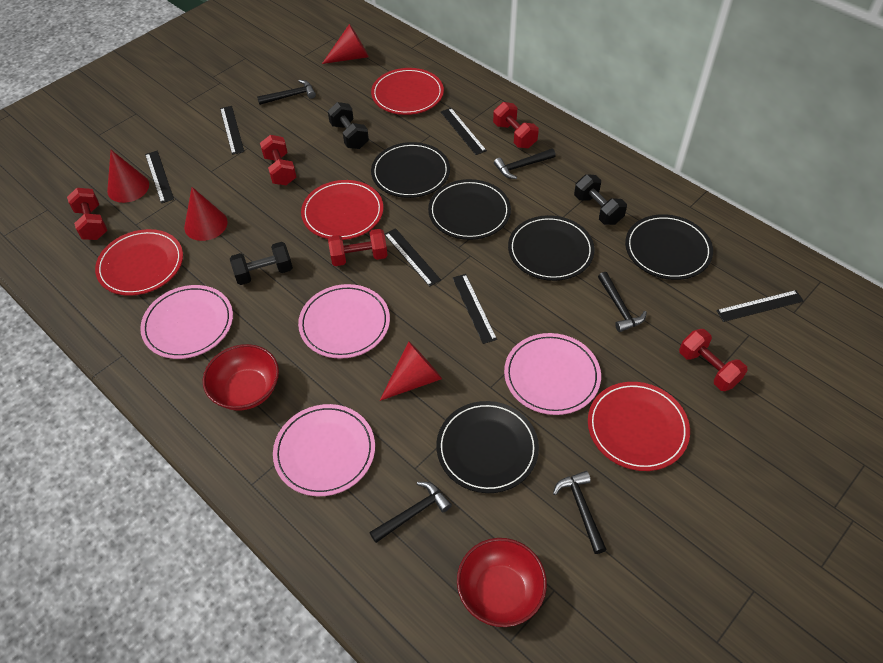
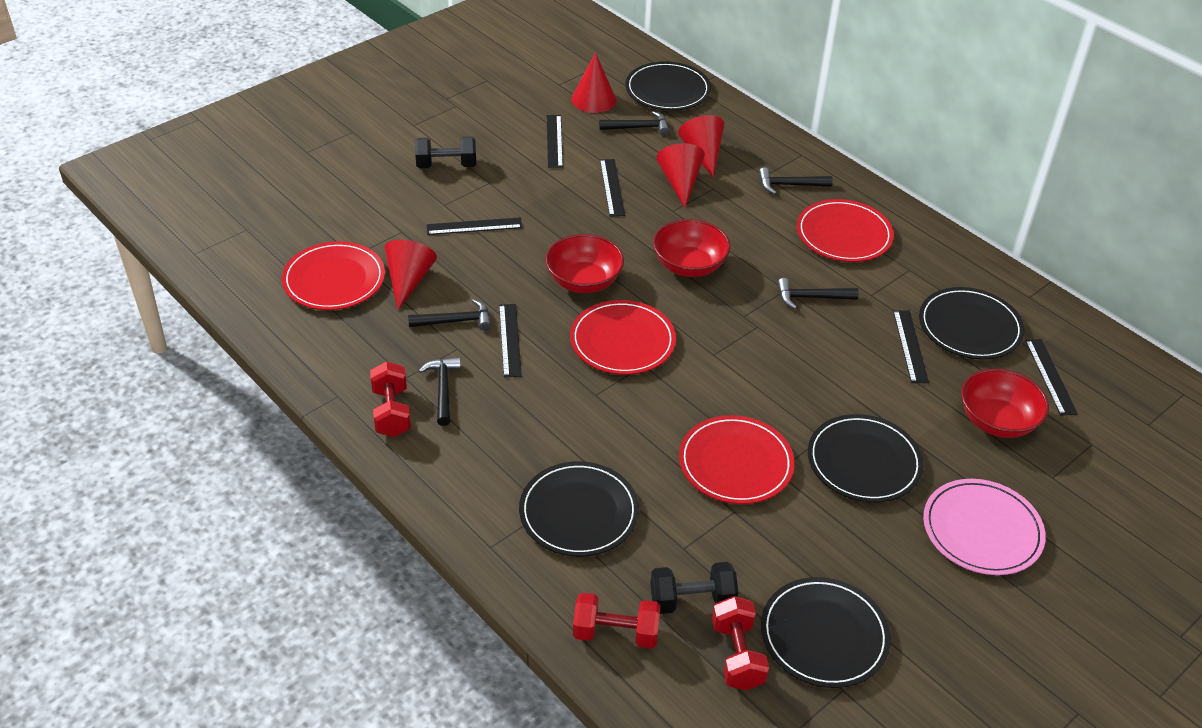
black dumbbell: 3 -> 2
pink plate: 4 -> 1
red bowl: 2 -> 3
red dumbbell: 5 -> 3

